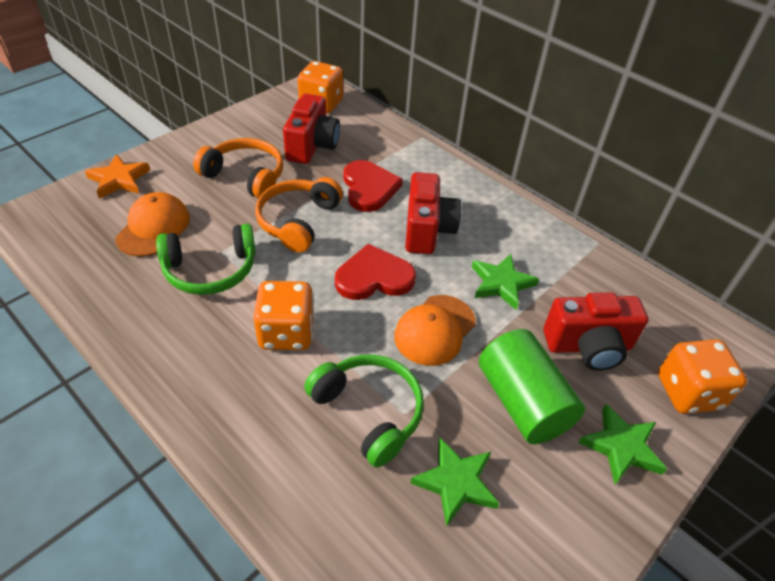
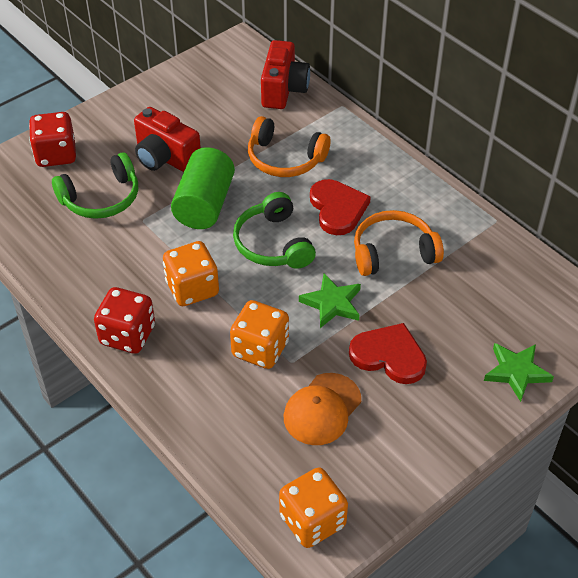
green star: 3 -> 2
orange cap: 2 -> 1
orange star: 1 -> 0
red camera: 3 -> 2
red dice: 0 -> 2

